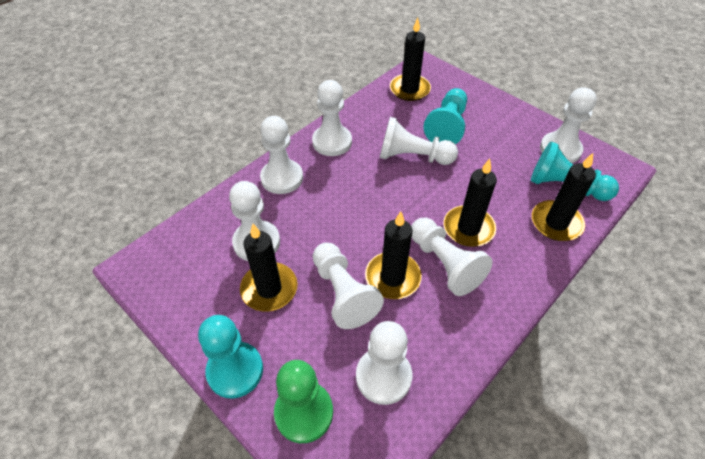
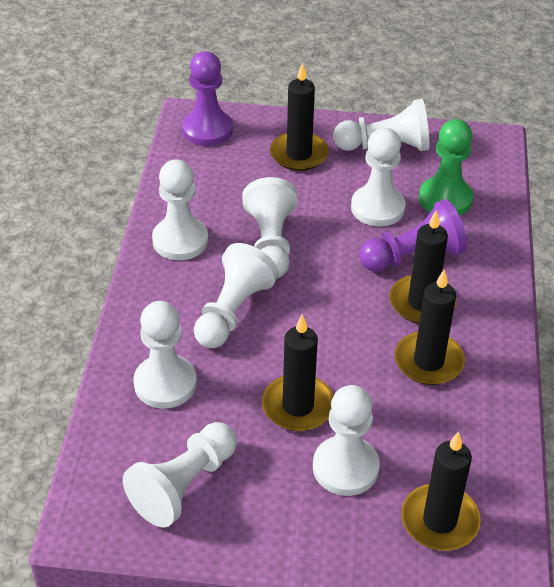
purple pawn: 0 -> 2
turquoise pawn: 3 -> 0

